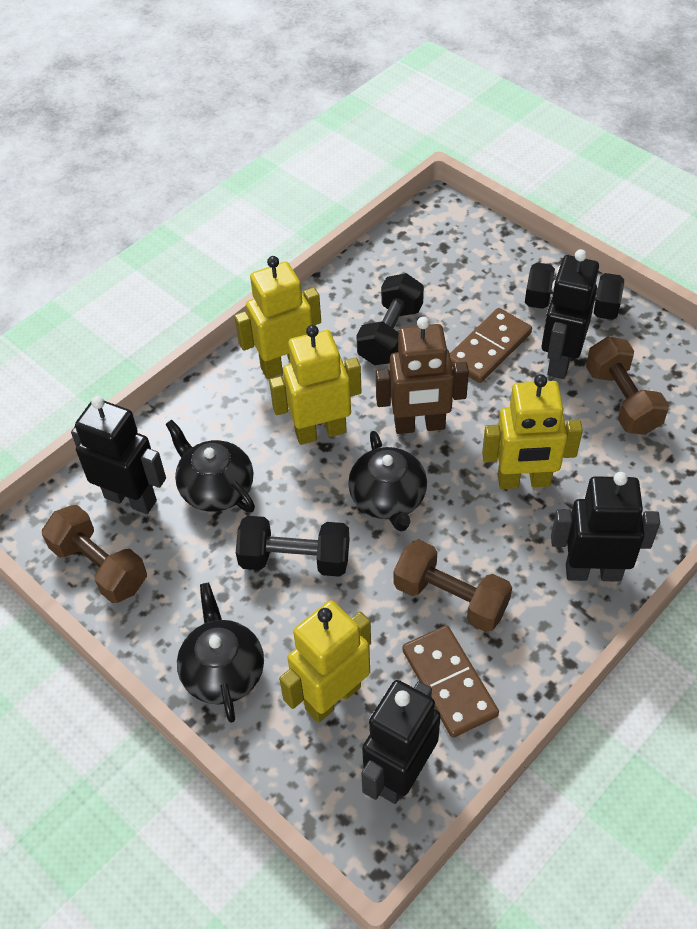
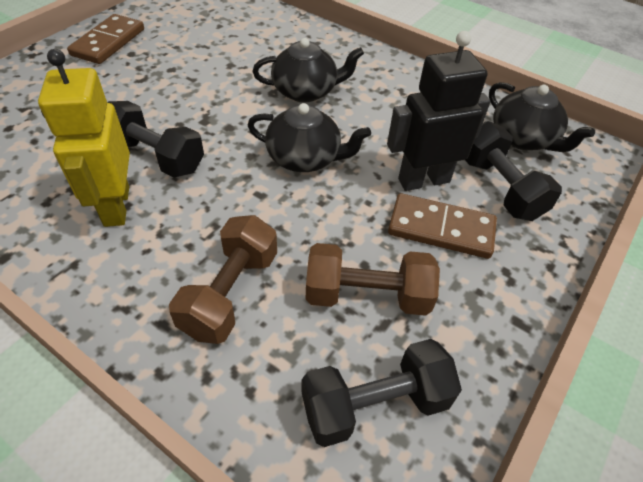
black robot: 4 -> 1
brown dumbbell: 3 -> 2
brown robot: 1 -> 0
yellow robot: 4 -> 1

